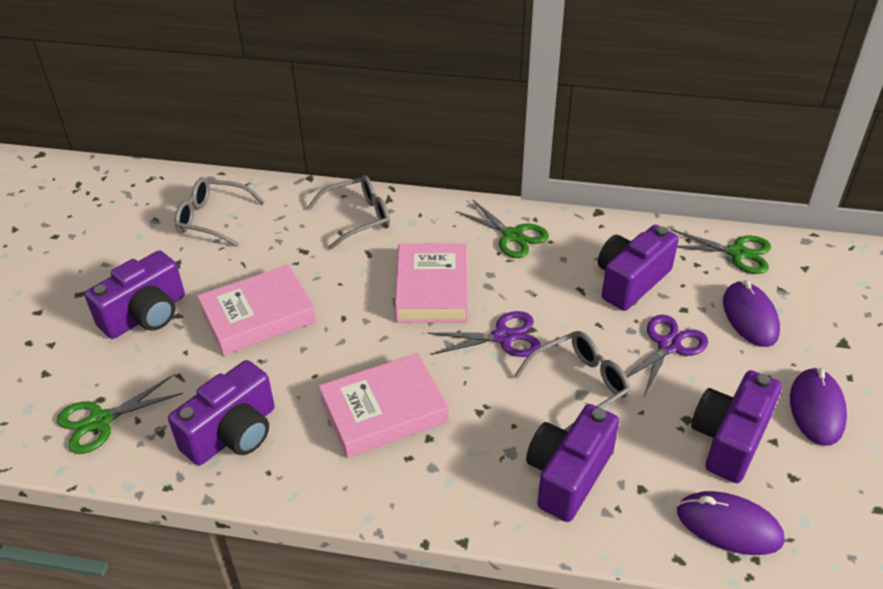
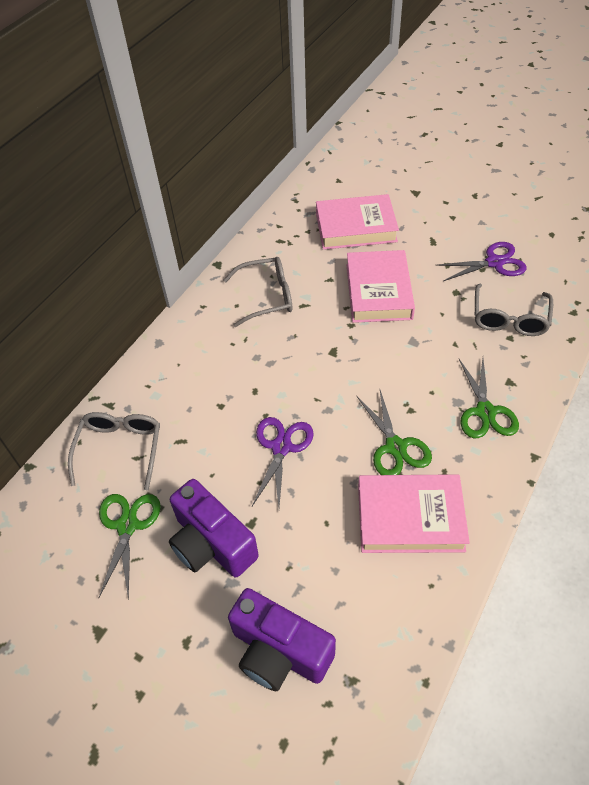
purple camera: 5 -> 2
purple mouse: 3 -> 0

